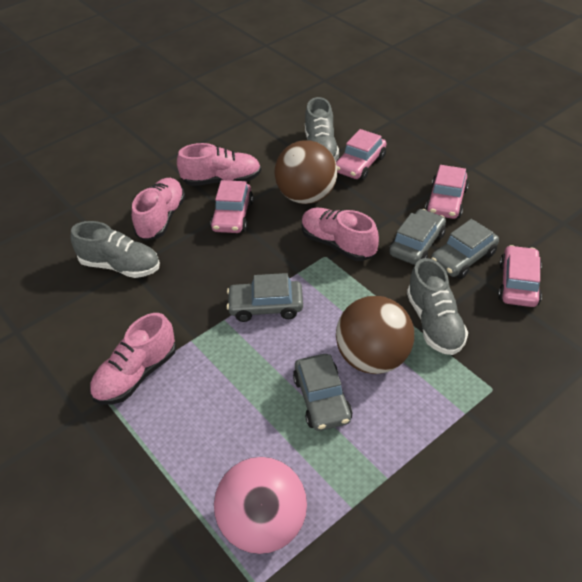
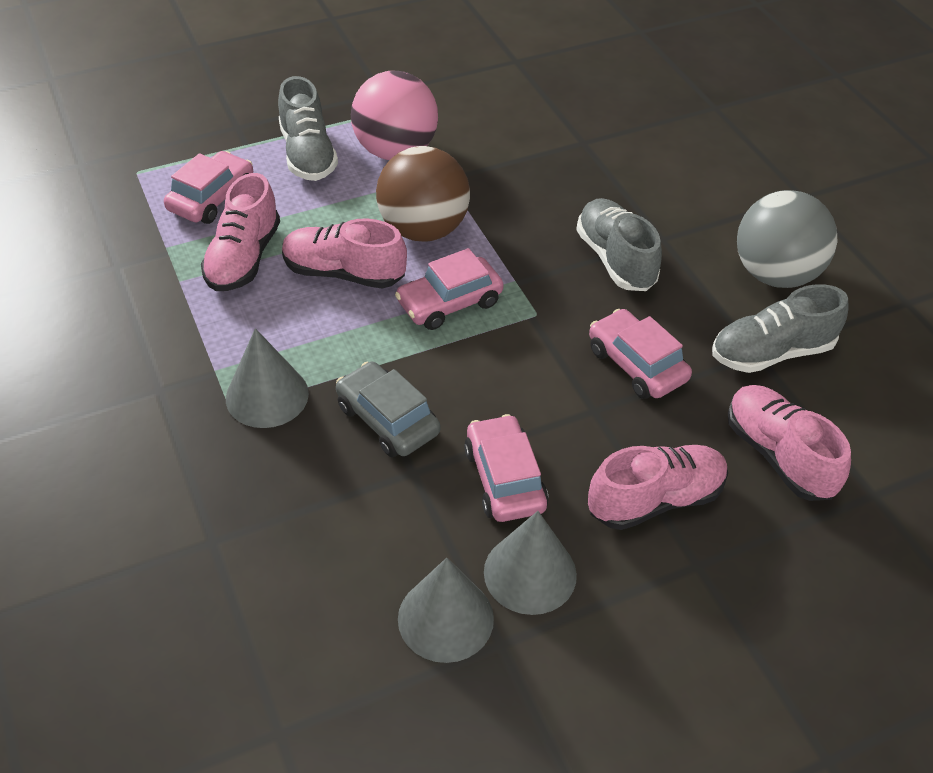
brown ball: 2 -> 1
grey ball: 0 -> 1
grey car: 4 -> 1
grey cone: 0 -> 3

